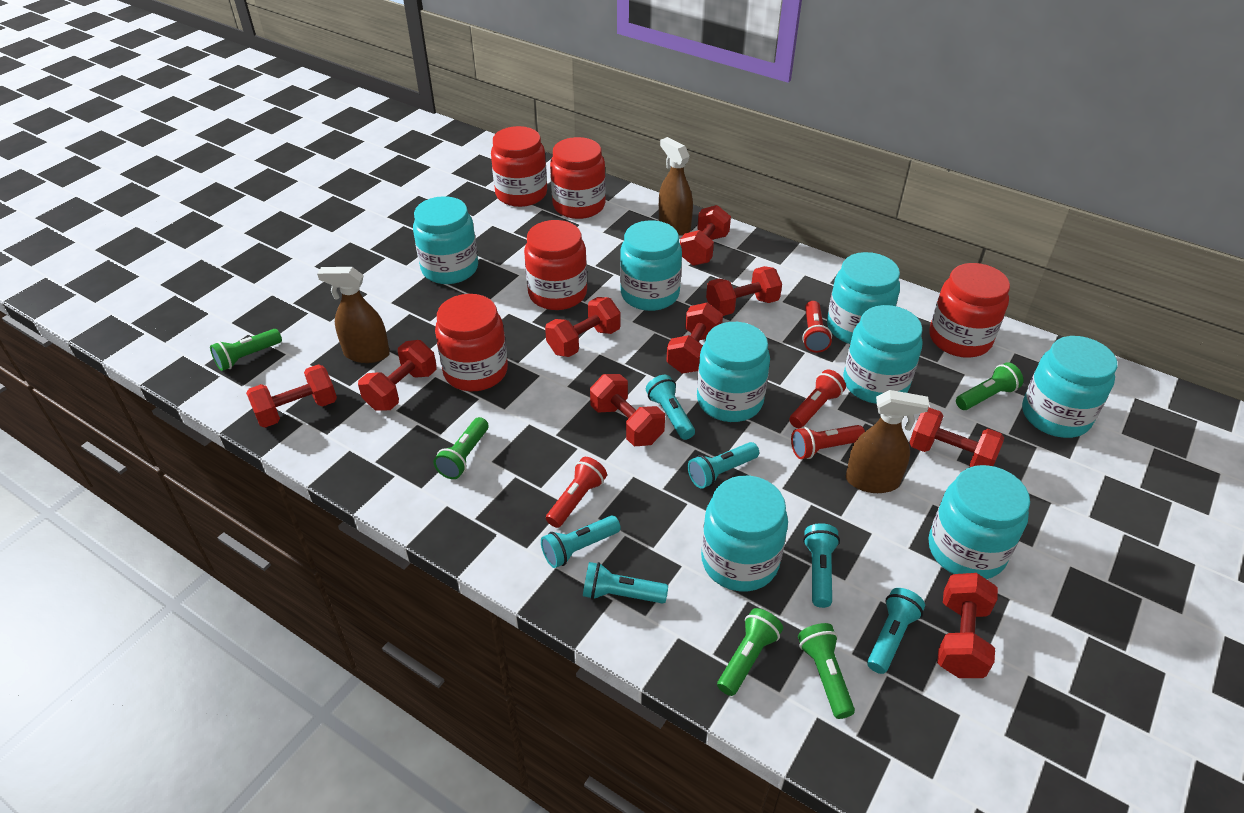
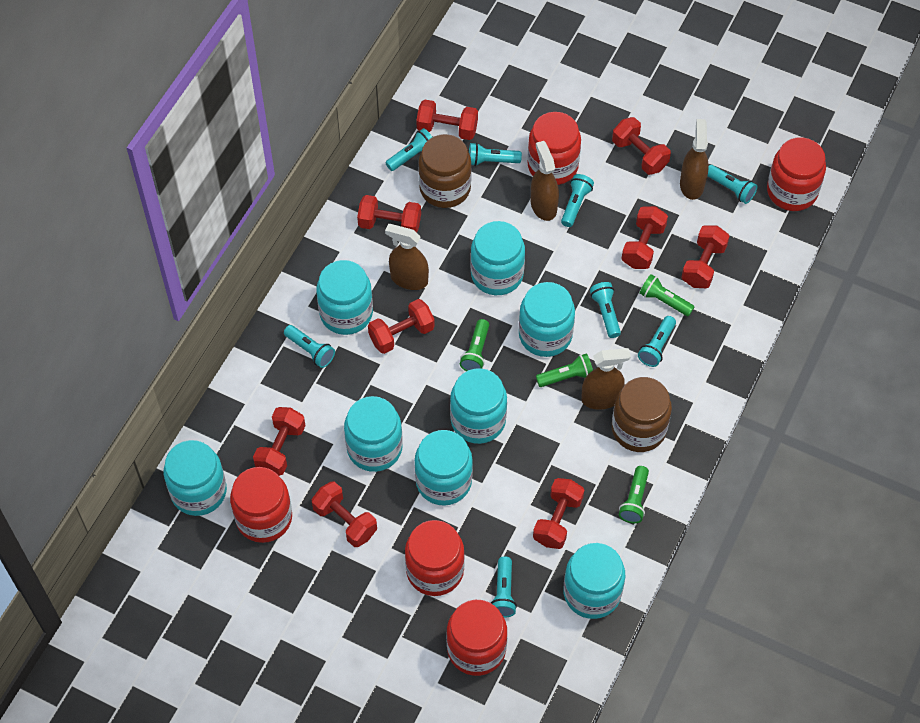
brown jar: 0 -> 2
brown spray bottle: 3 -> 4
green flashlight: 5 -> 4
red flashlight: 4 -> 0
turquoise flashlight: 6 -> 8

